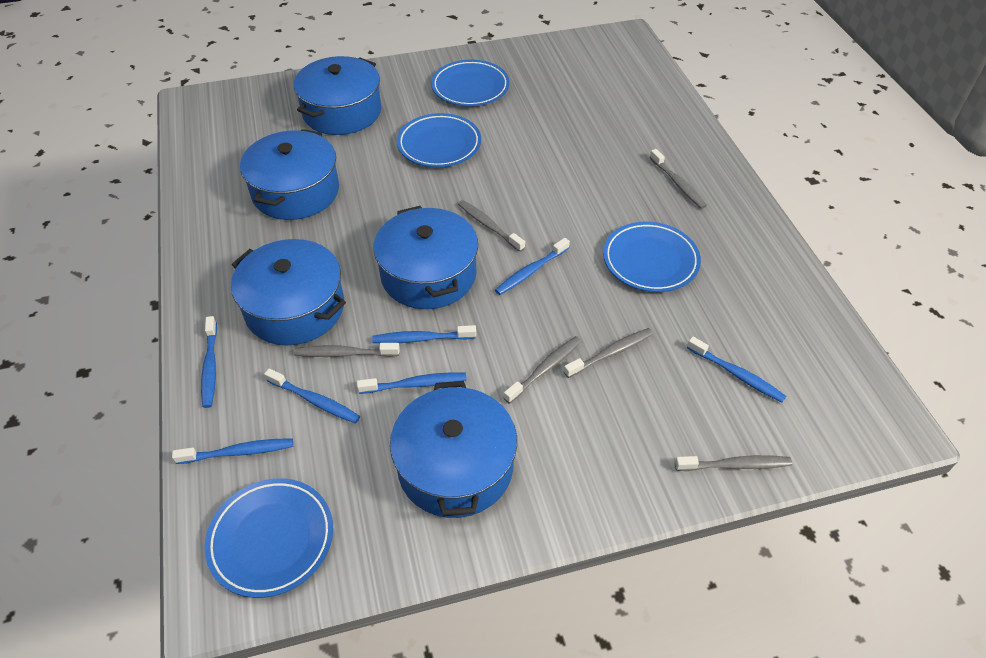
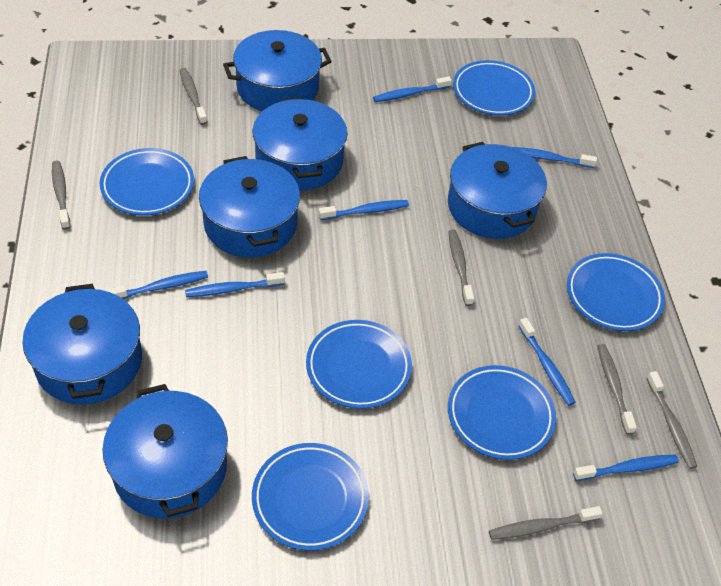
blue plate: 4 -> 6
blue pot: 5 -> 6

